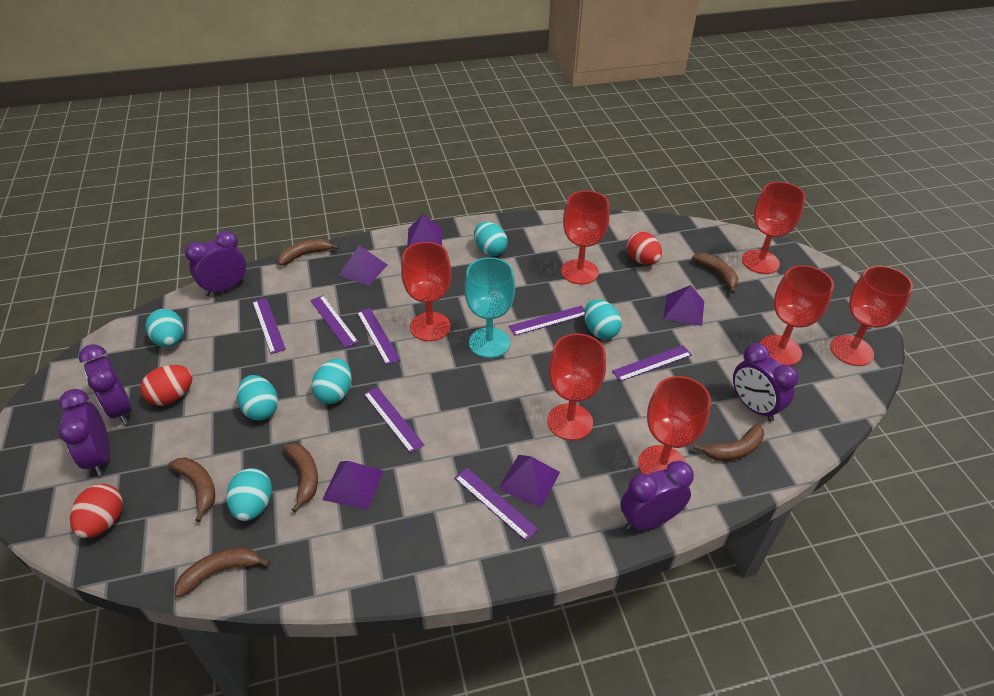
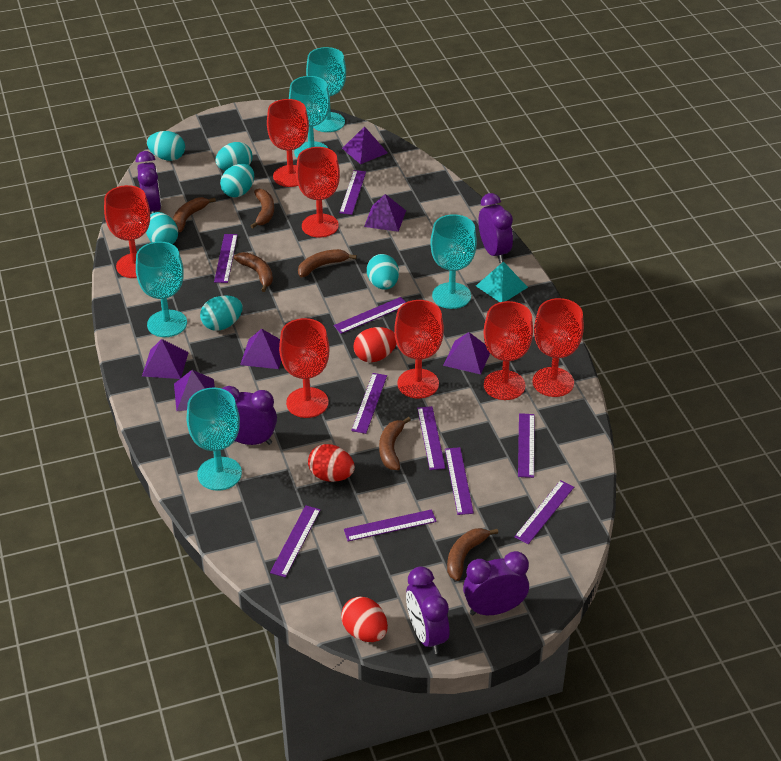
purple pyramid: 5 -> 6
purple ruler: 7 -> 10
turquoise goblet: 1 -> 5
turquoise pyramid: 0 -> 1

